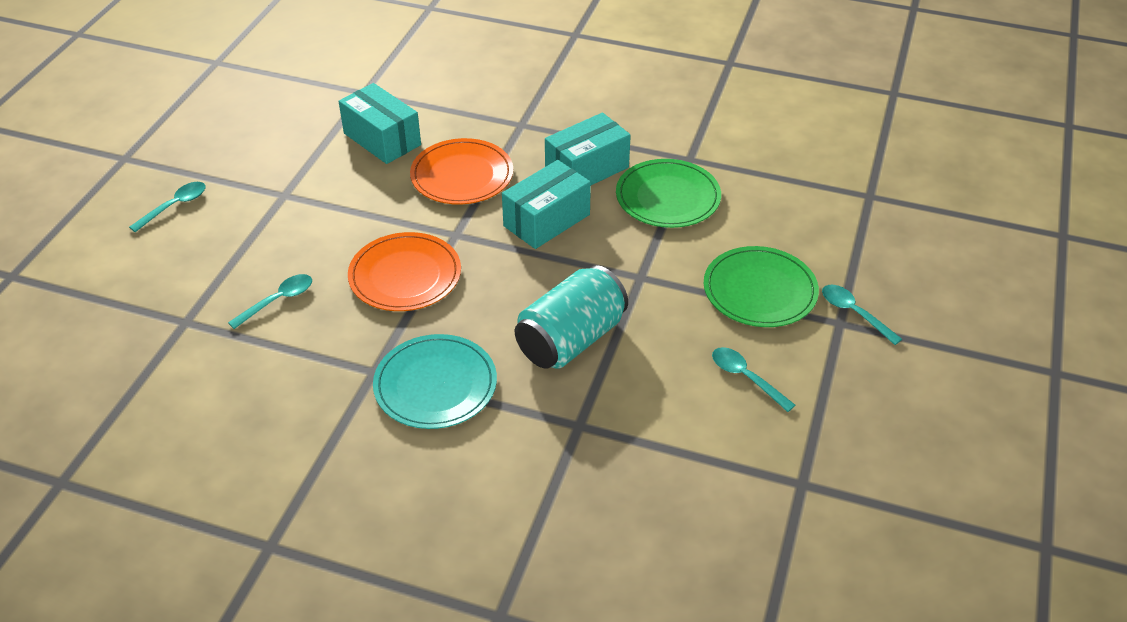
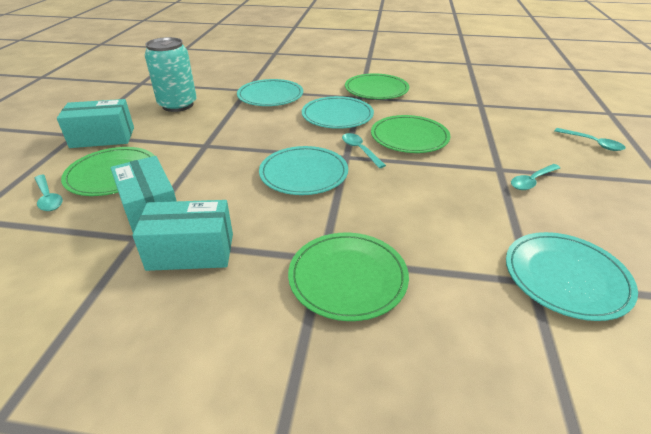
green plate: 2 -> 4
orange plate: 2 -> 0
turquoise plate: 1 -> 4

